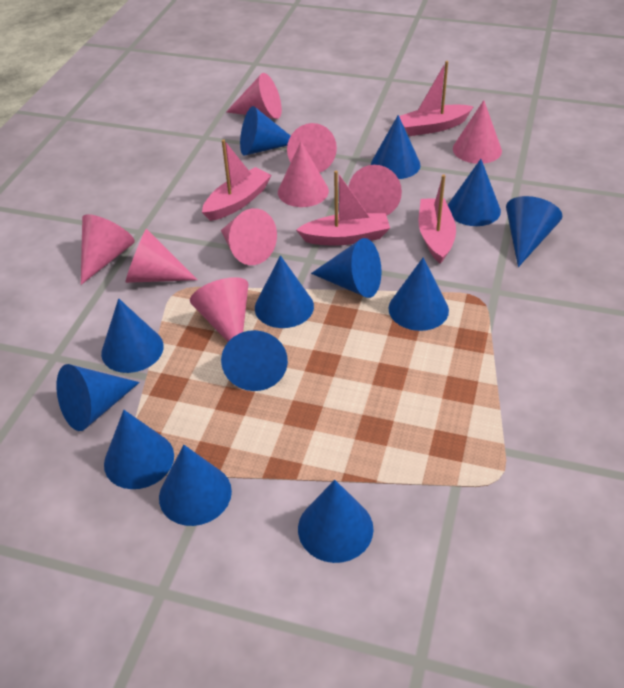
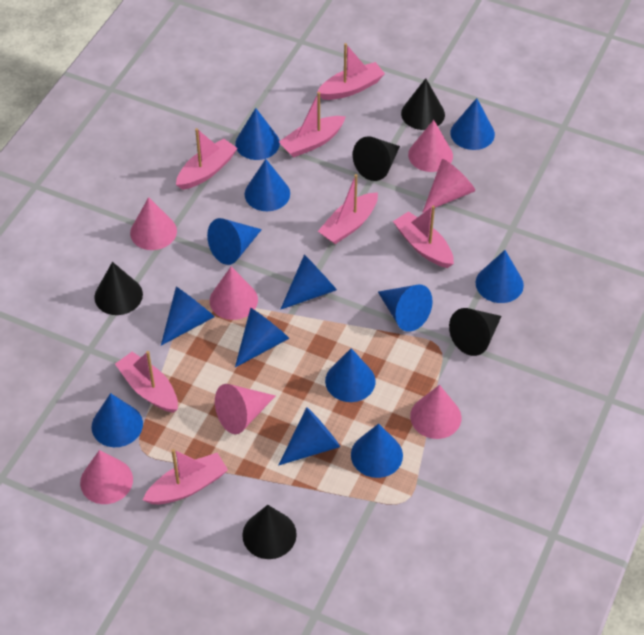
black cone: 0 -> 5
pink boat: 4 -> 7
pink cone: 9 -> 7

